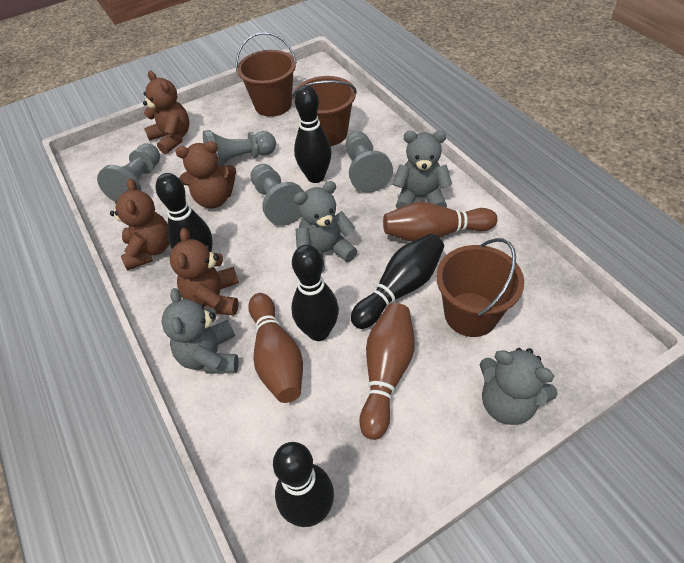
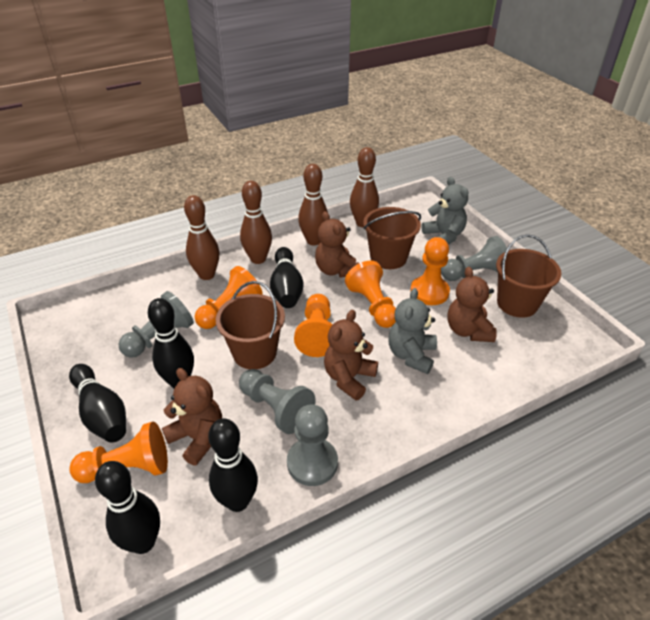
brown bowling pin: 3 -> 4
grey teddy bear: 4 -> 2
orange pawn: 0 -> 5

